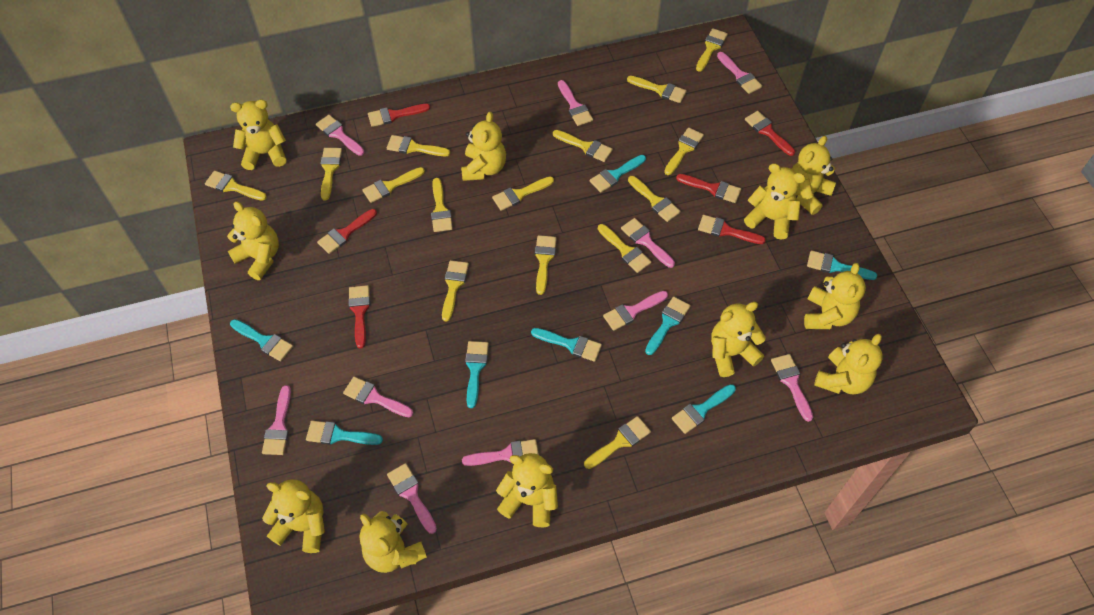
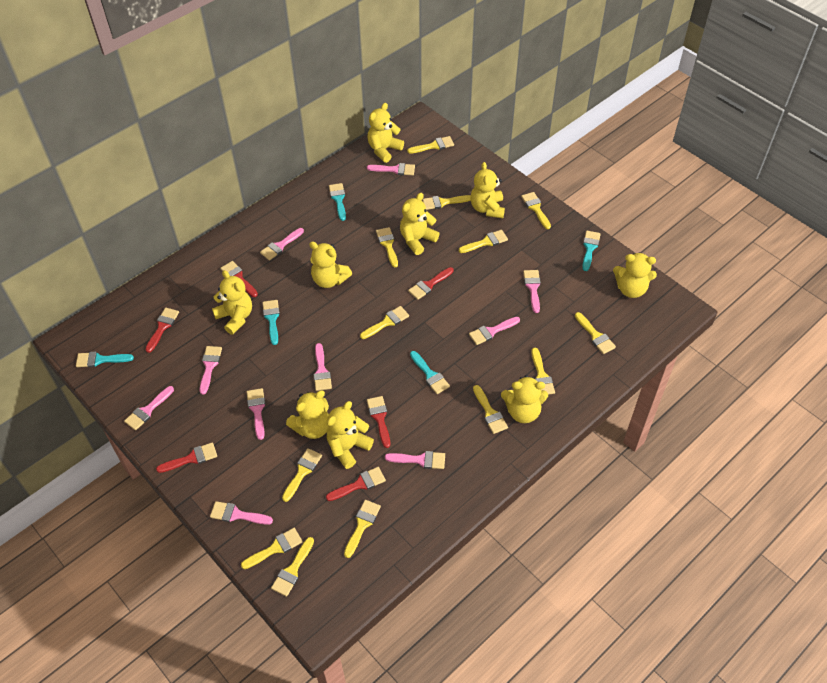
turquoise brush: 8 -> 5
yellow brush: 15 -> 13
yellow teddy bear: 11 -> 9

